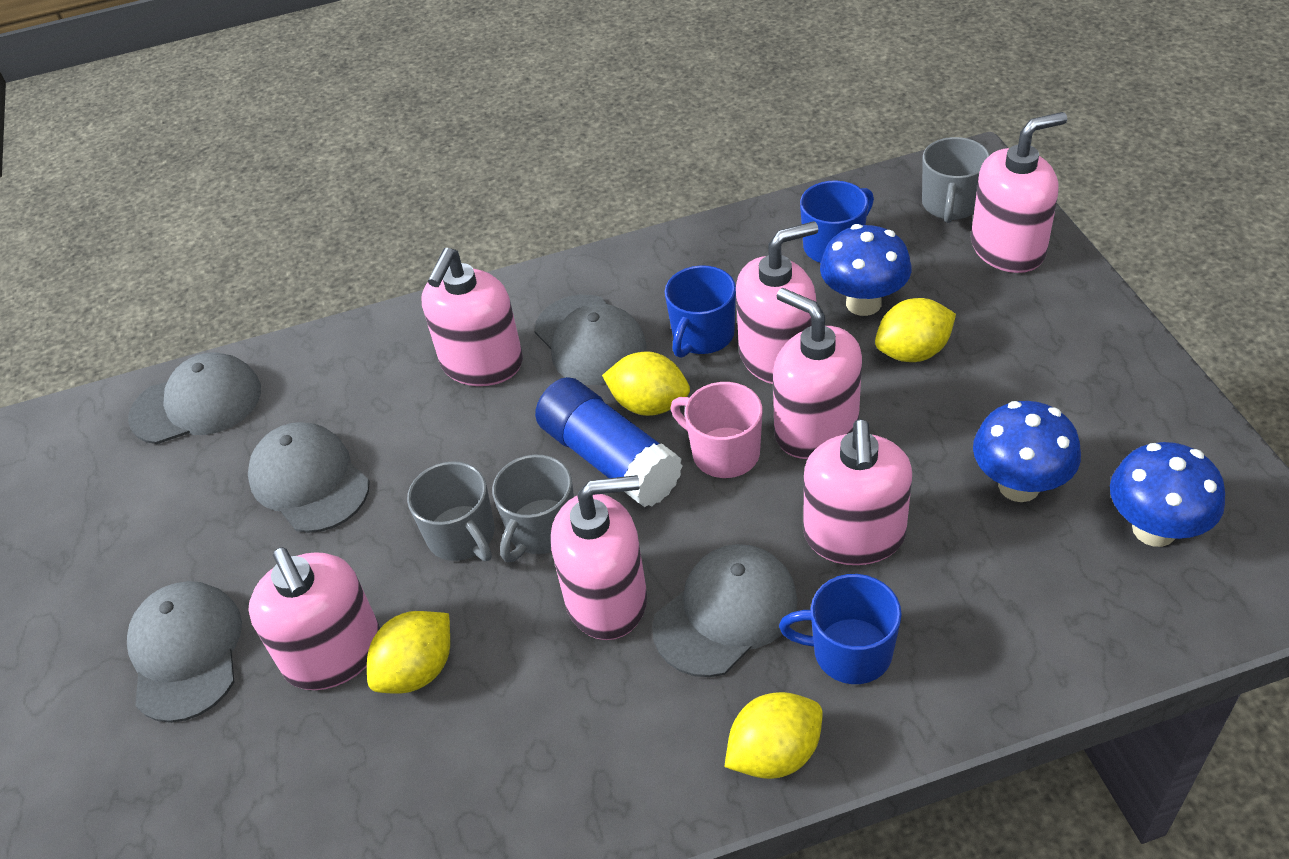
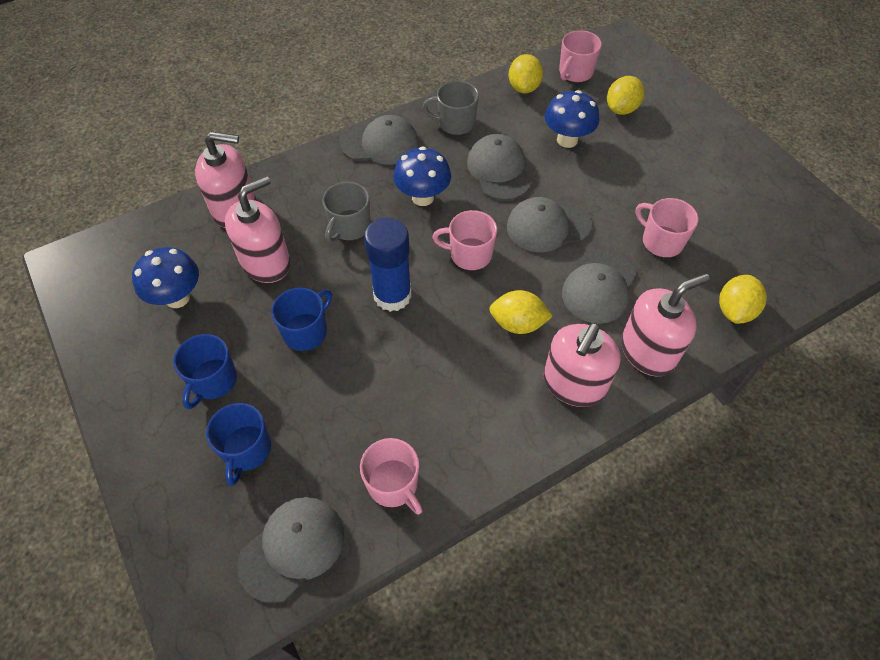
grey mug: 3 -> 2
pink mug: 1 -> 4
pink soap dispenser: 7 -> 4

